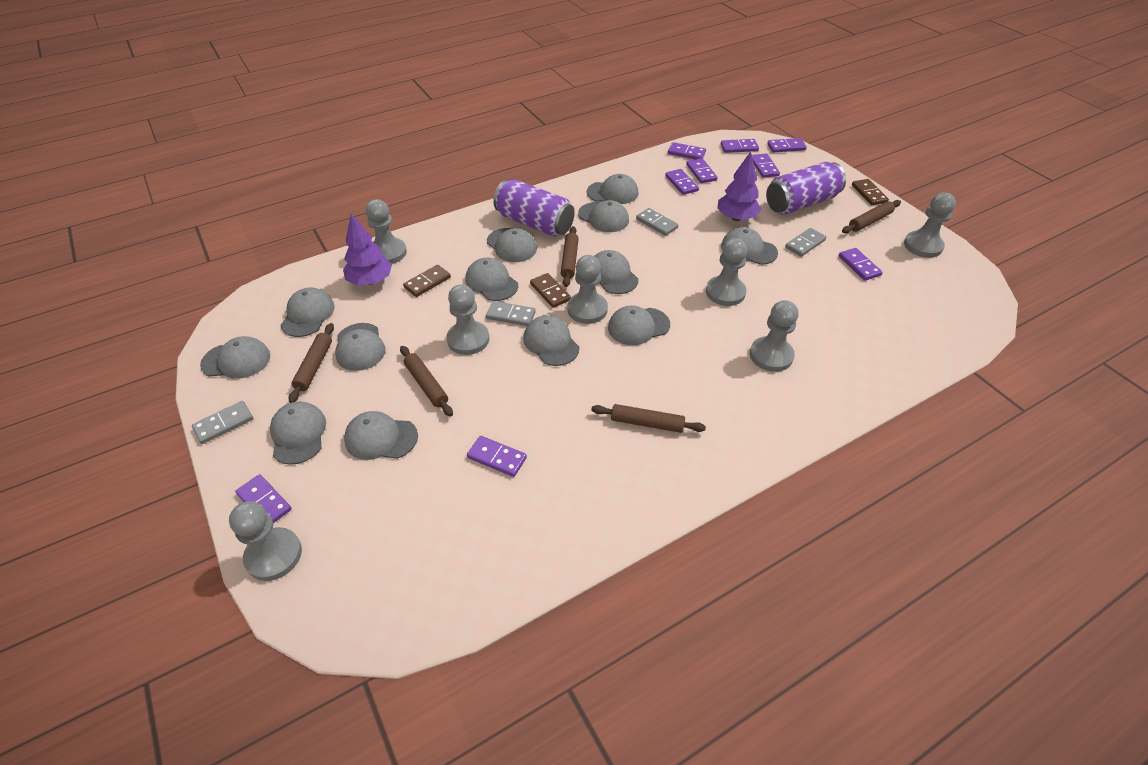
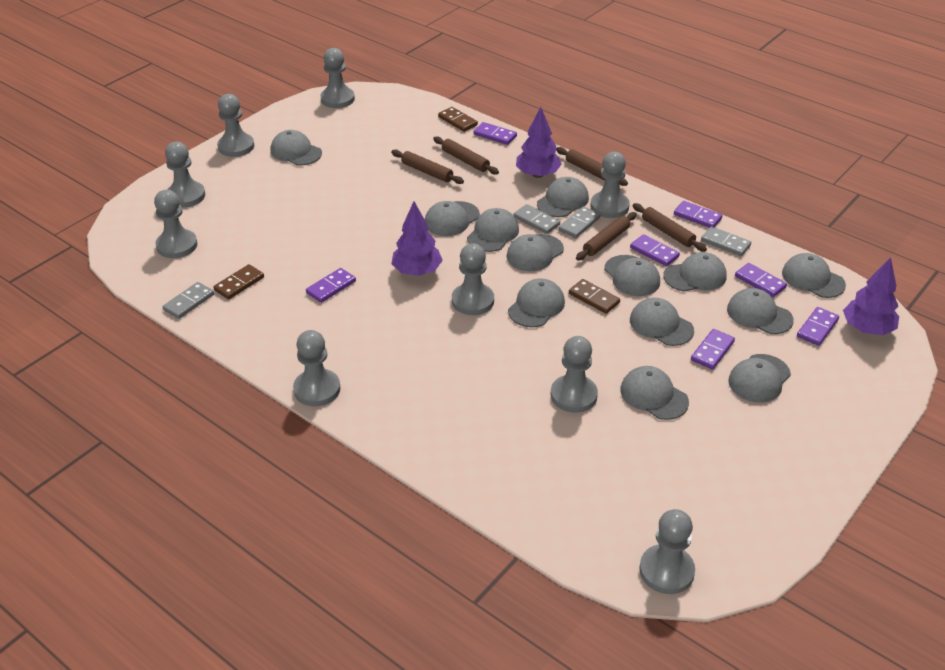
grey pawn: 7 -> 9
purple can: 2 -> 0
purple domino: 9 -> 7
purple tree: 2 -> 3

